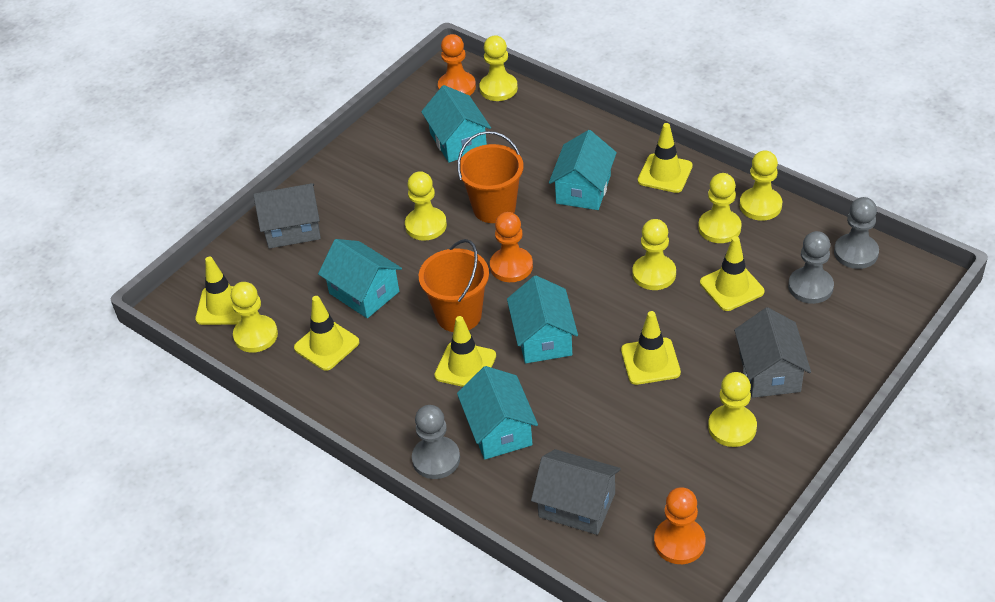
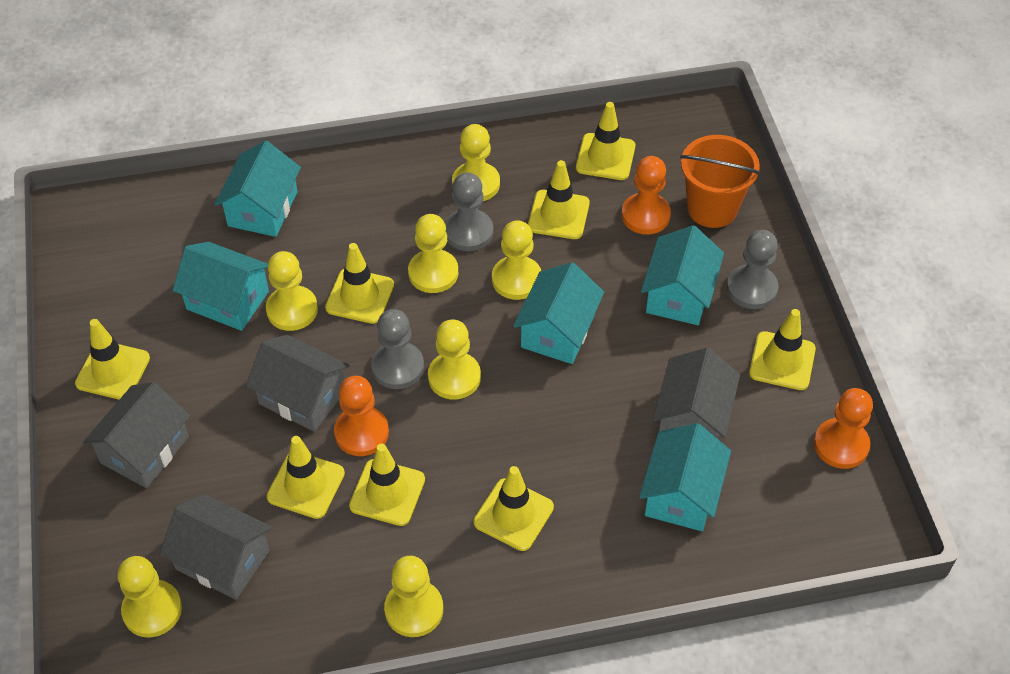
grey house: 3 -> 4
orange bucket: 2 -> 1
yellow traffic cone: 6 -> 8

